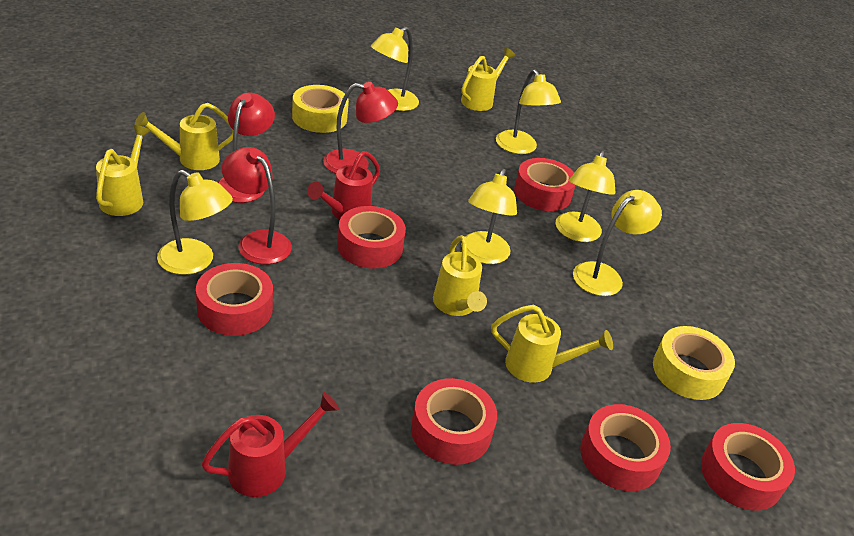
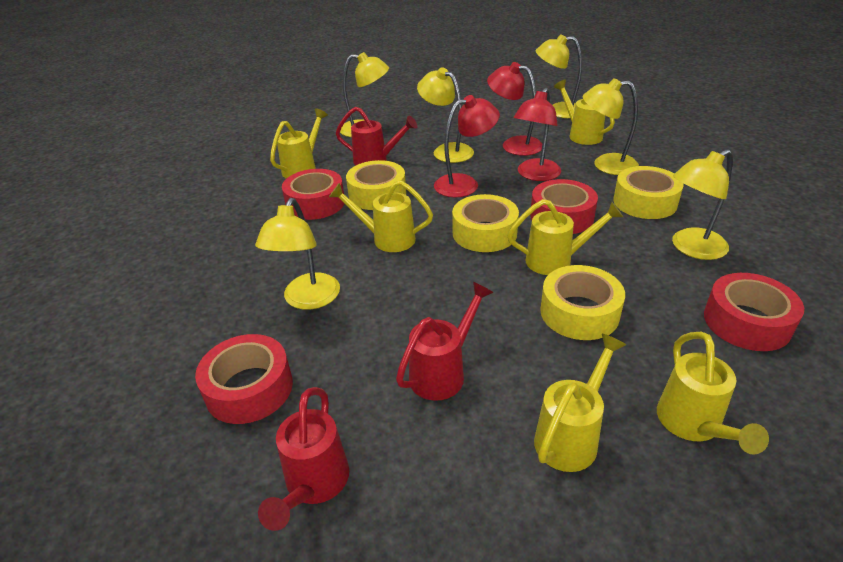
red tape: 6 -> 4
red watering can: 2 -> 3
yellow tape: 2 -> 4
yellow watering can: 5 -> 6

